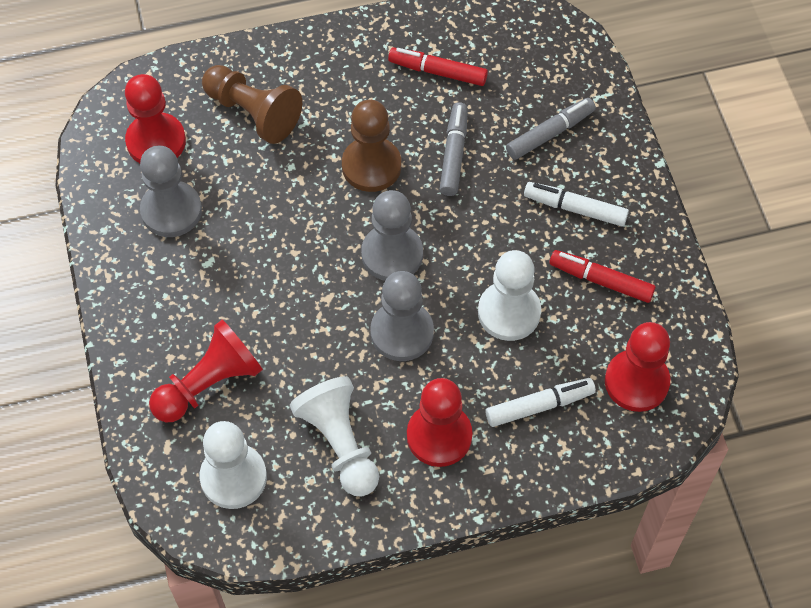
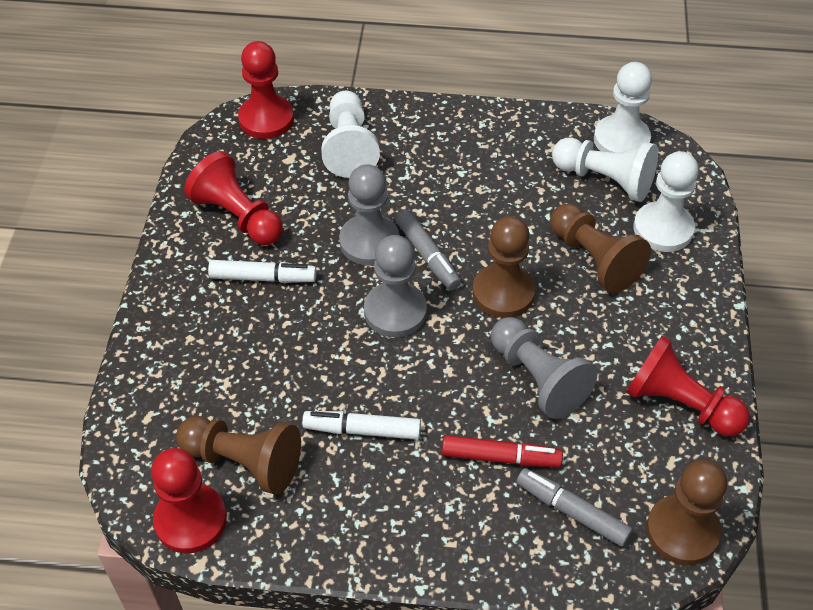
brown pawn: 2 -> 4
red marker: 2 -> 1
white pawn: 3 -> 4

